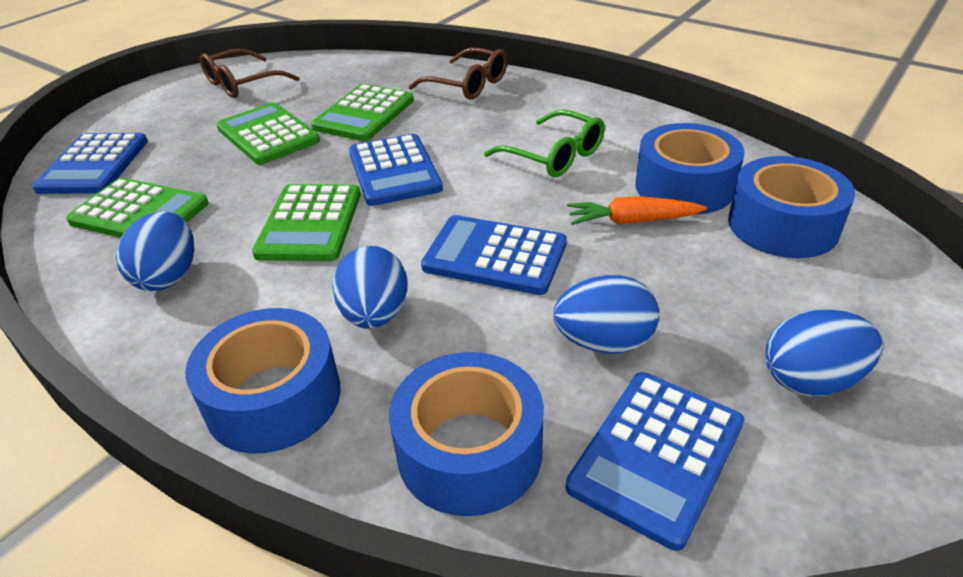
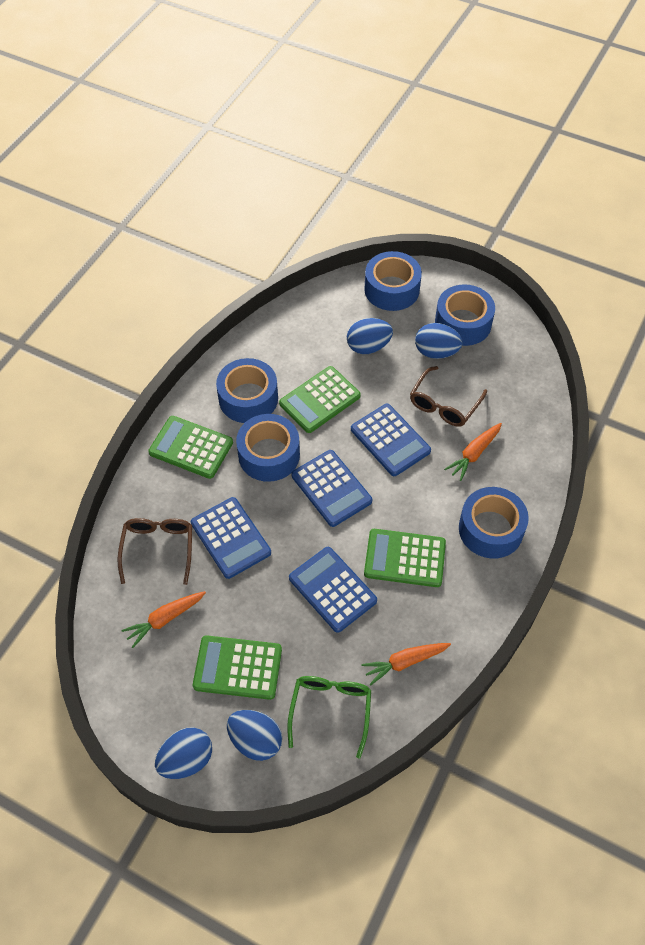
blue tape: 4 -> 5
orange carrot: 1 -> 3

